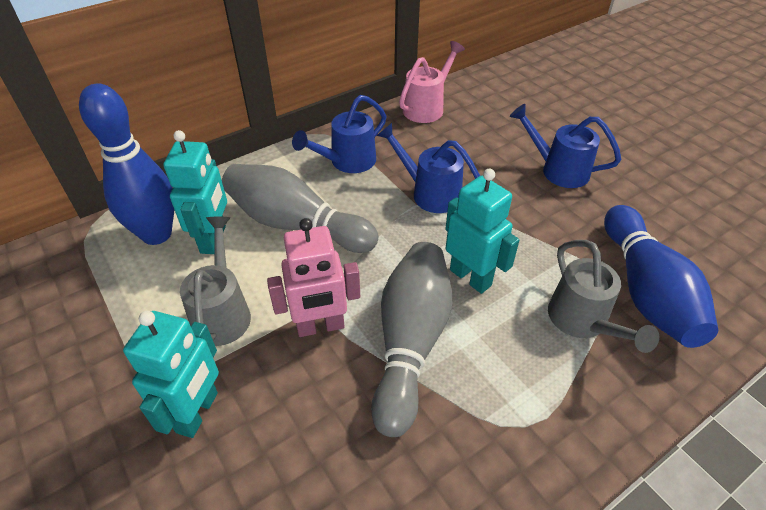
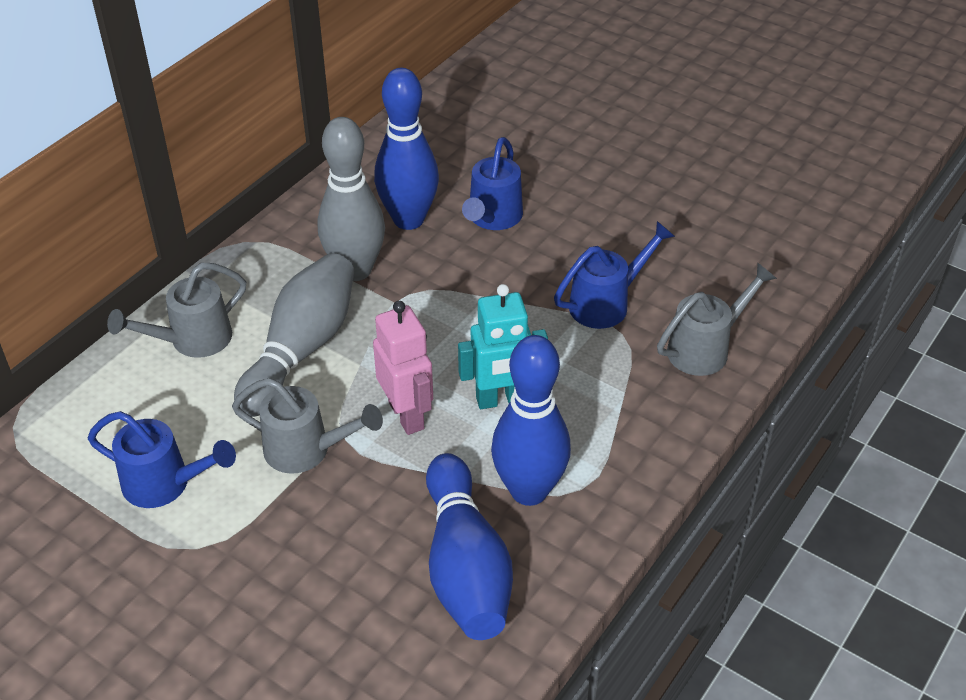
blue bowling pin: 2 -> 3
grey watering can: 2 -> 3
pink watering can: 1 -> 0
turquoise robot: 3 -> 1

